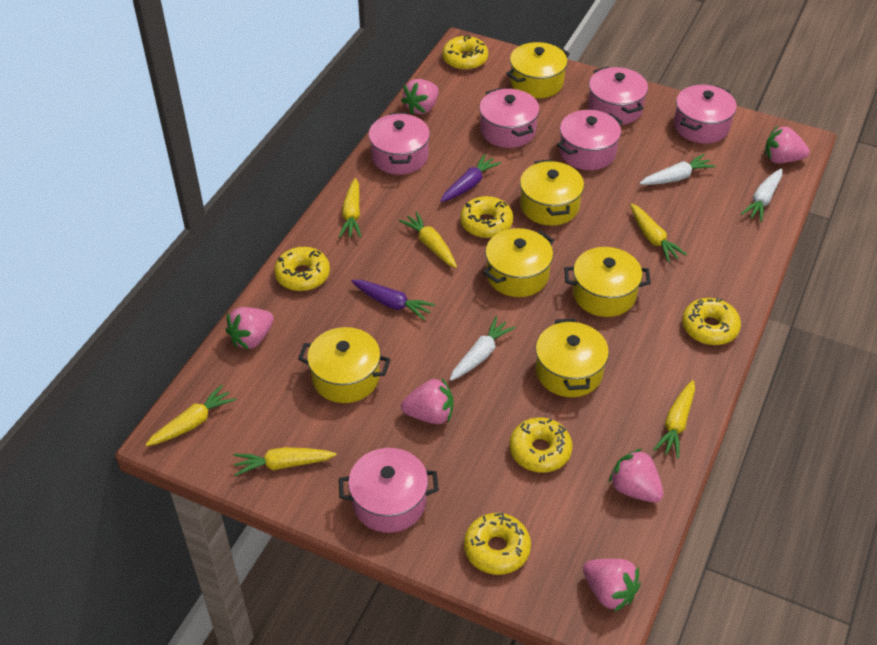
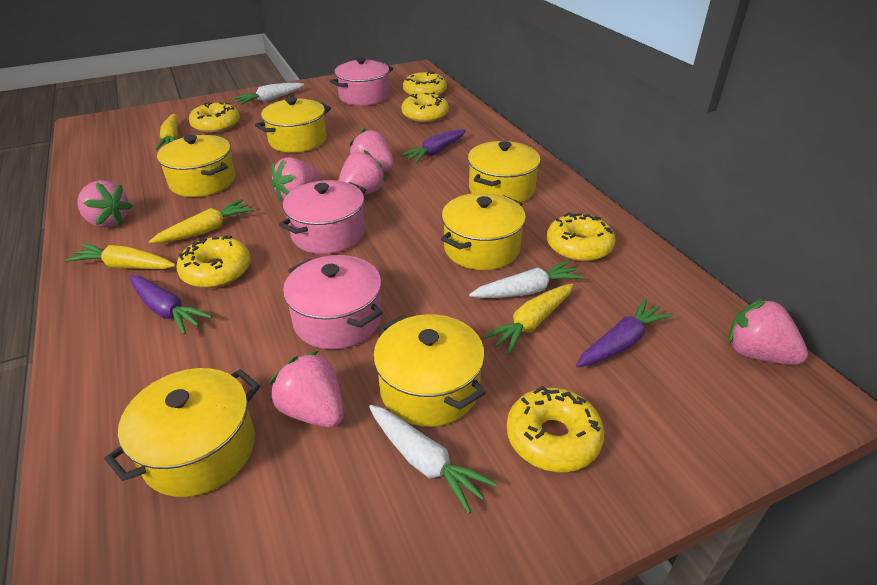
pink pot: 6 -> 3
purple carrot: 2 -> 3
yellow carrot: 6 -> 4

